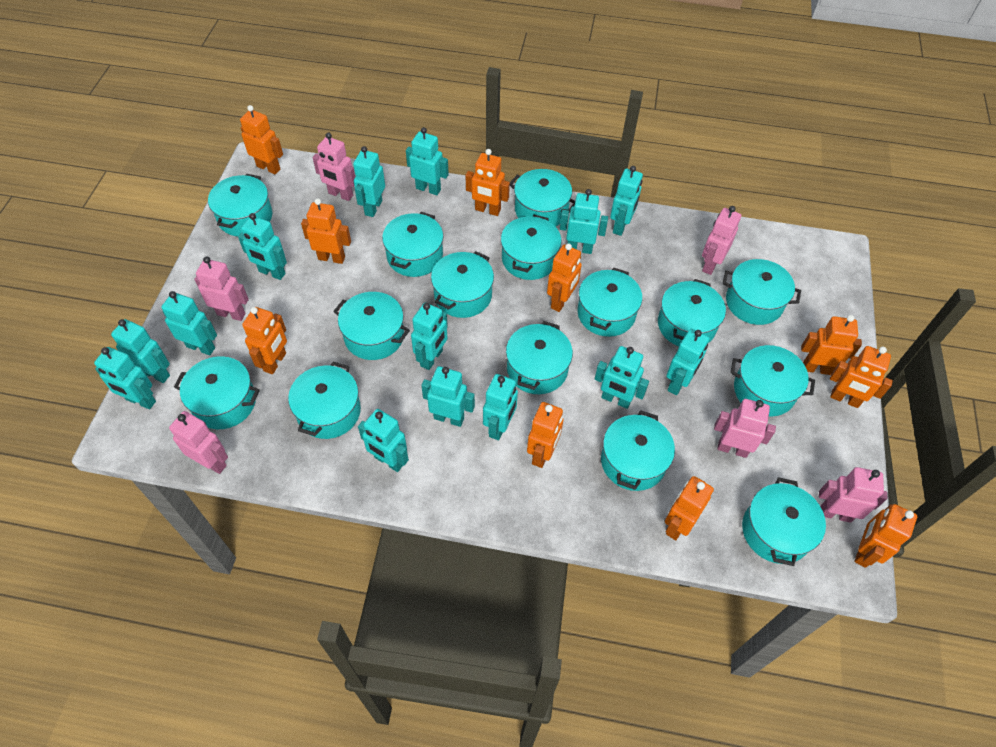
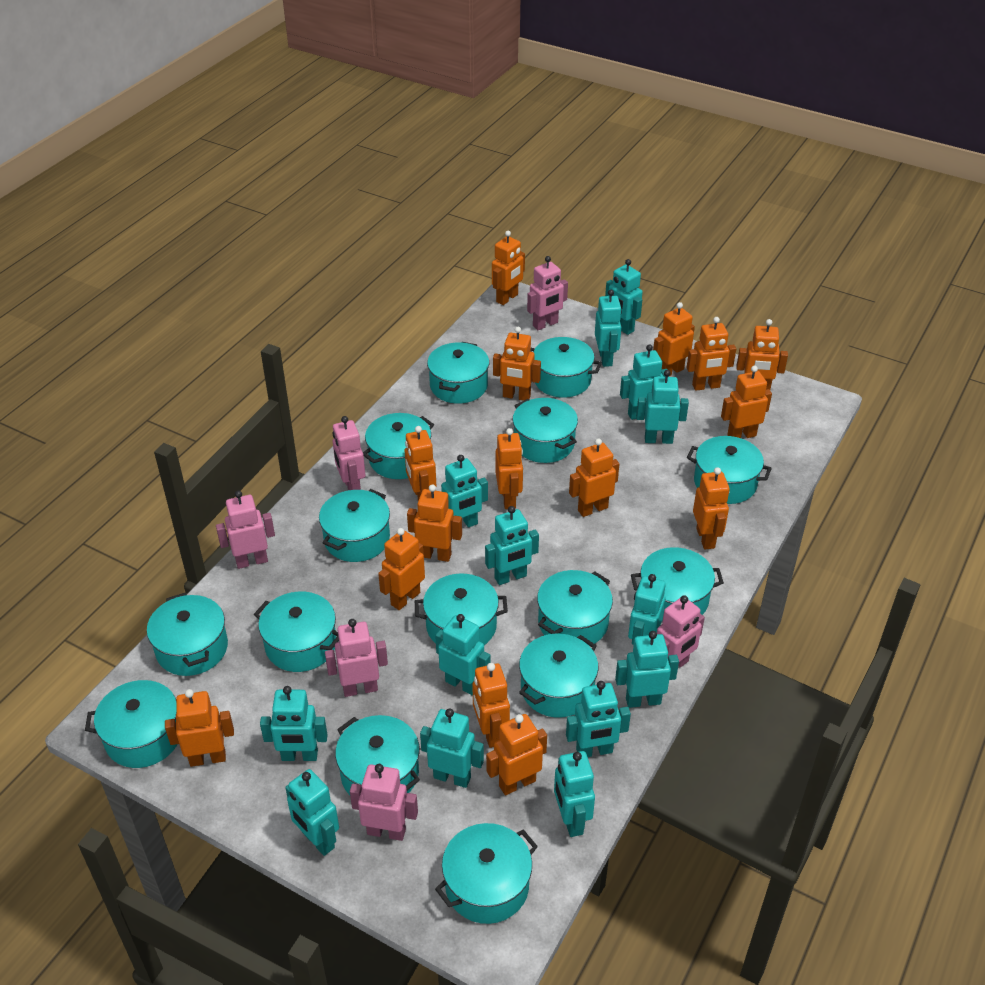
orange robot: 10 -> 15

